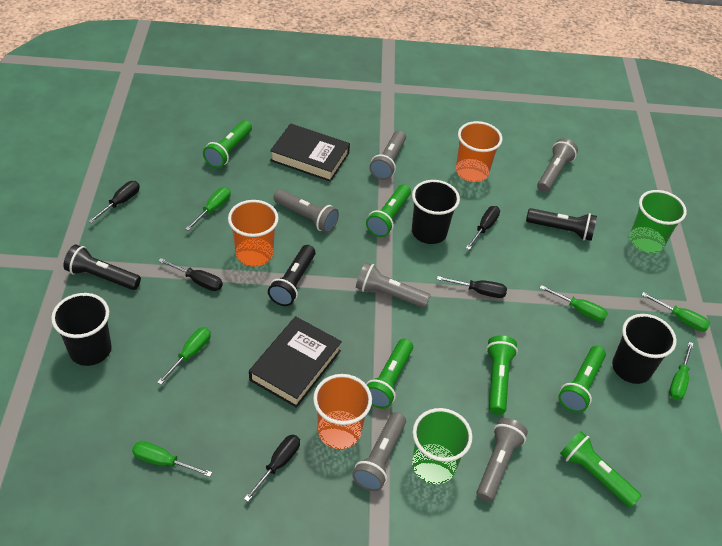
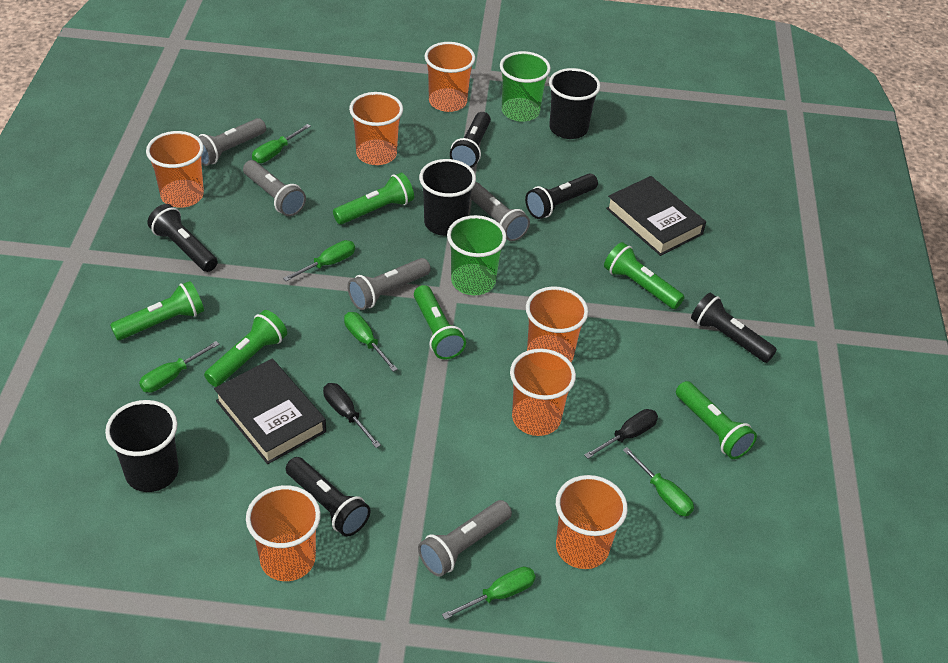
black flashlight: 3 -> 5
black screwdriver: 5 -> 2
grey flashlight: 6 -> 5
orange cup: 3 -> 7

